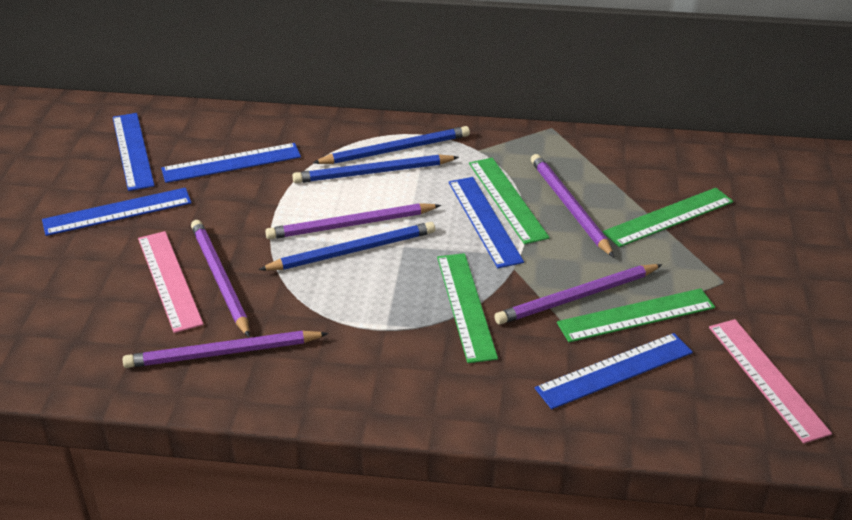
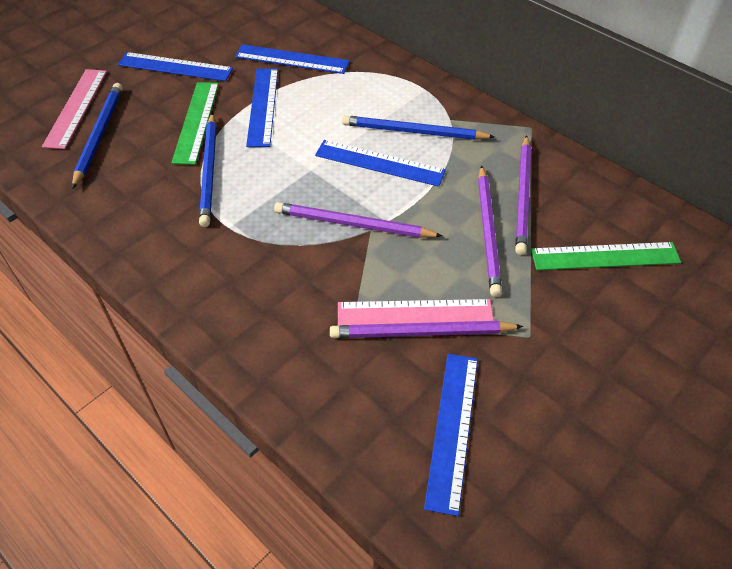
green ruler: 4 -> 2
purple pencil: 5 -> 4

